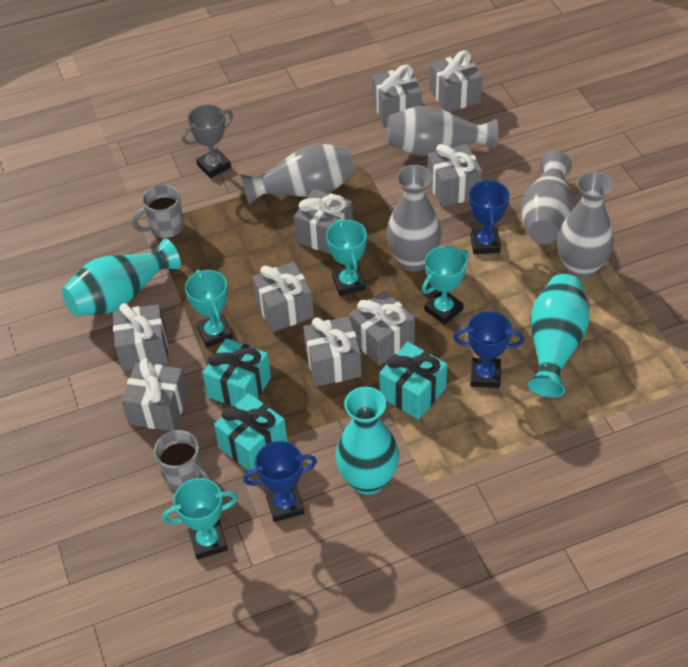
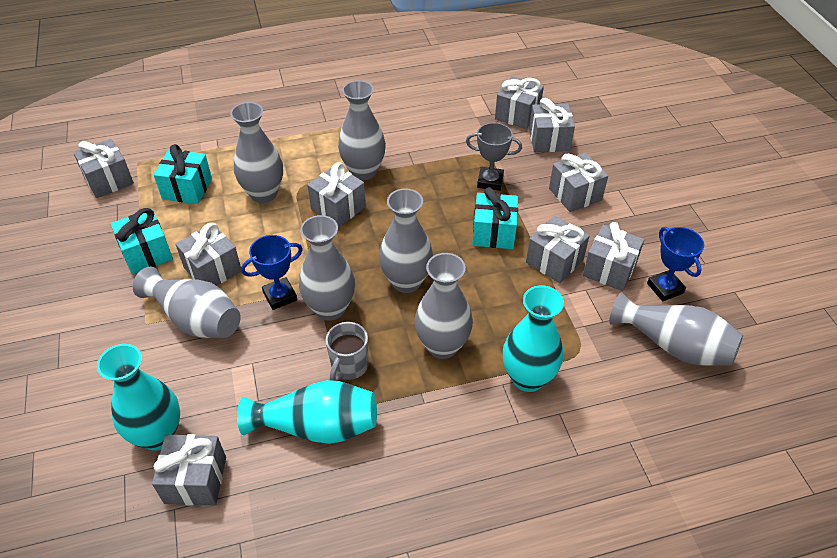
blue trophy: 3 -> 2
grey mug: 2 -> 1
grey vase: 5 -> 7
turquoise trophy: 4 -> 0

